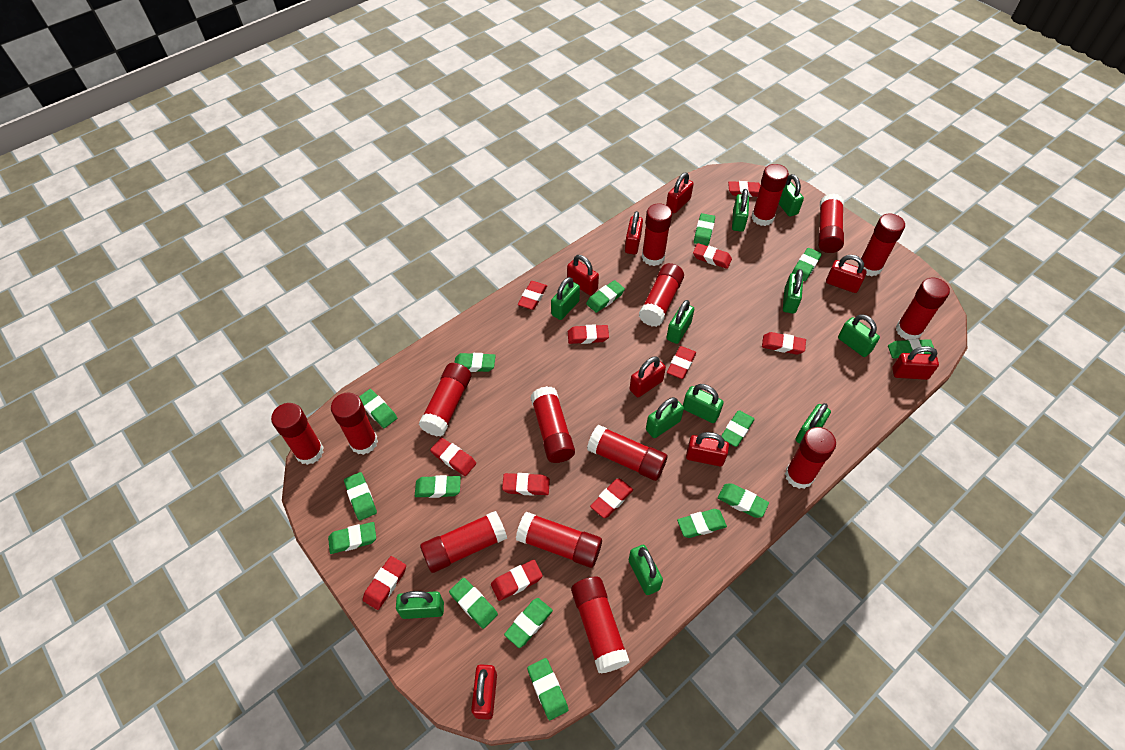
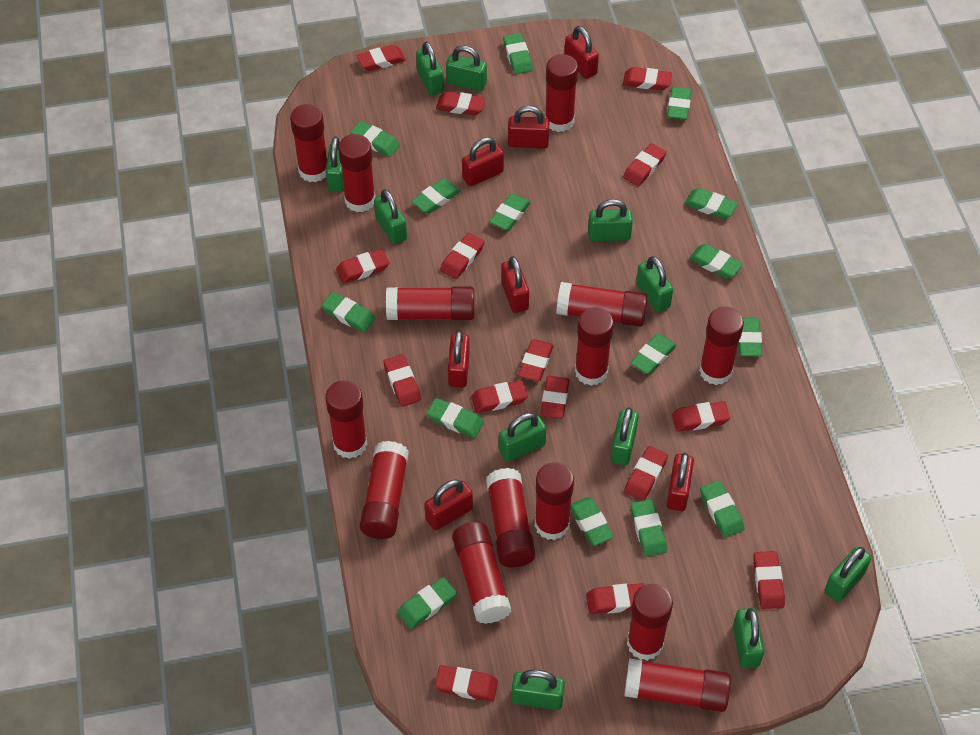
red eraser: 11 -> 15
red glue stick: 15 -> 14
red padlock: 8 -> 7

